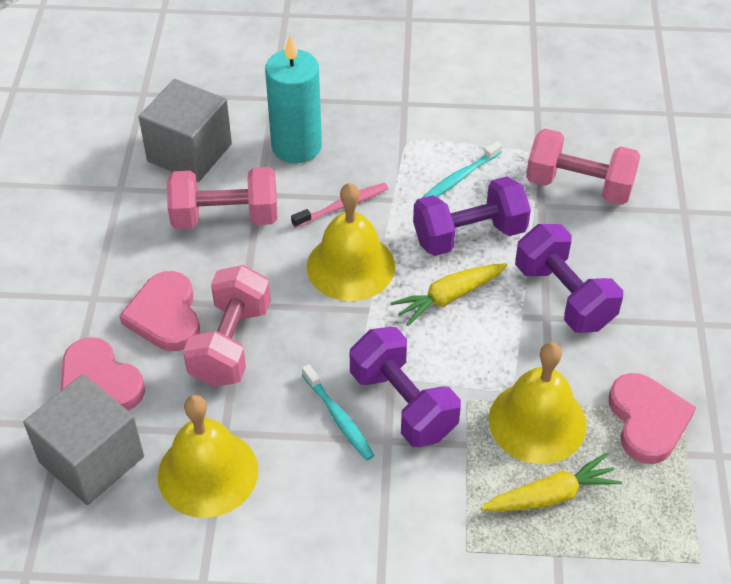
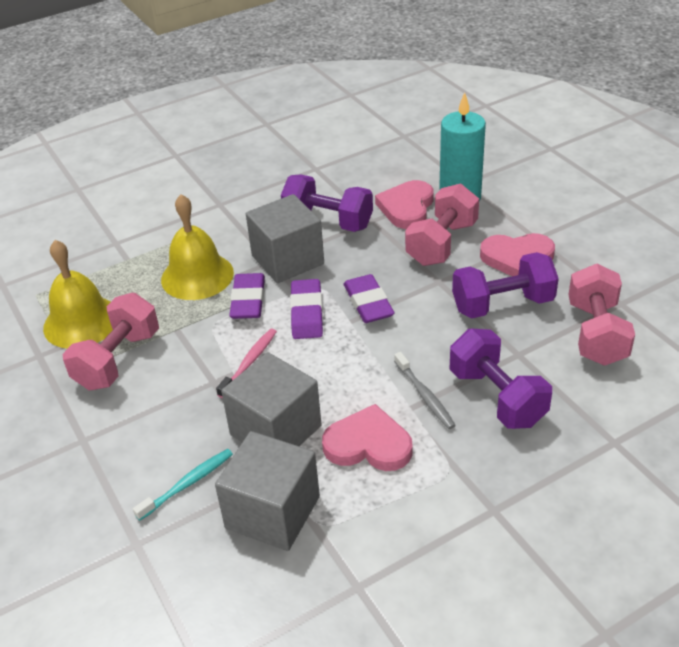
grey cube: 2 -> 3
grey toothbrush: 0 -> 1
purple eraser: 0 -> 3
turquoise toothbrush: 2 -> 1
yellow bell: 3 -> 2
yellow carrot: 2 -> 0

